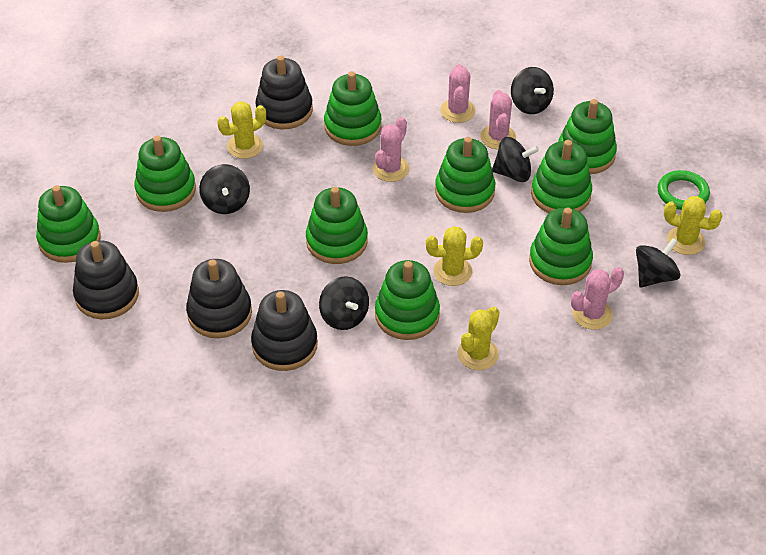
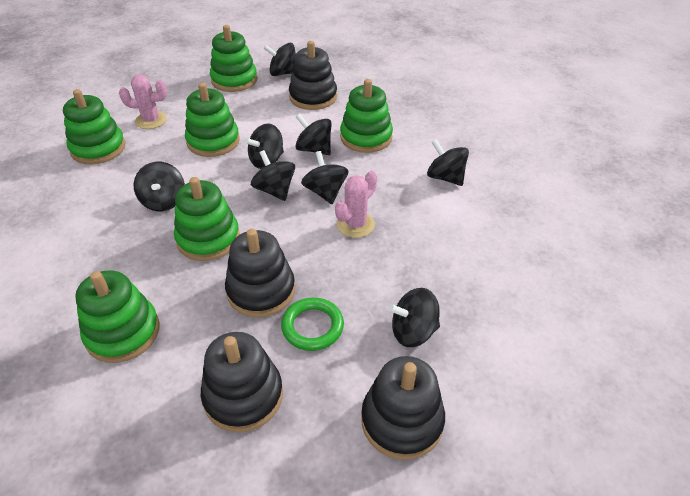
black spinning top: 5 -> 8
green stacking toy: 9 -> 6
pink cactus: 4 -> 2
yellow cactus: 4 -> 0

